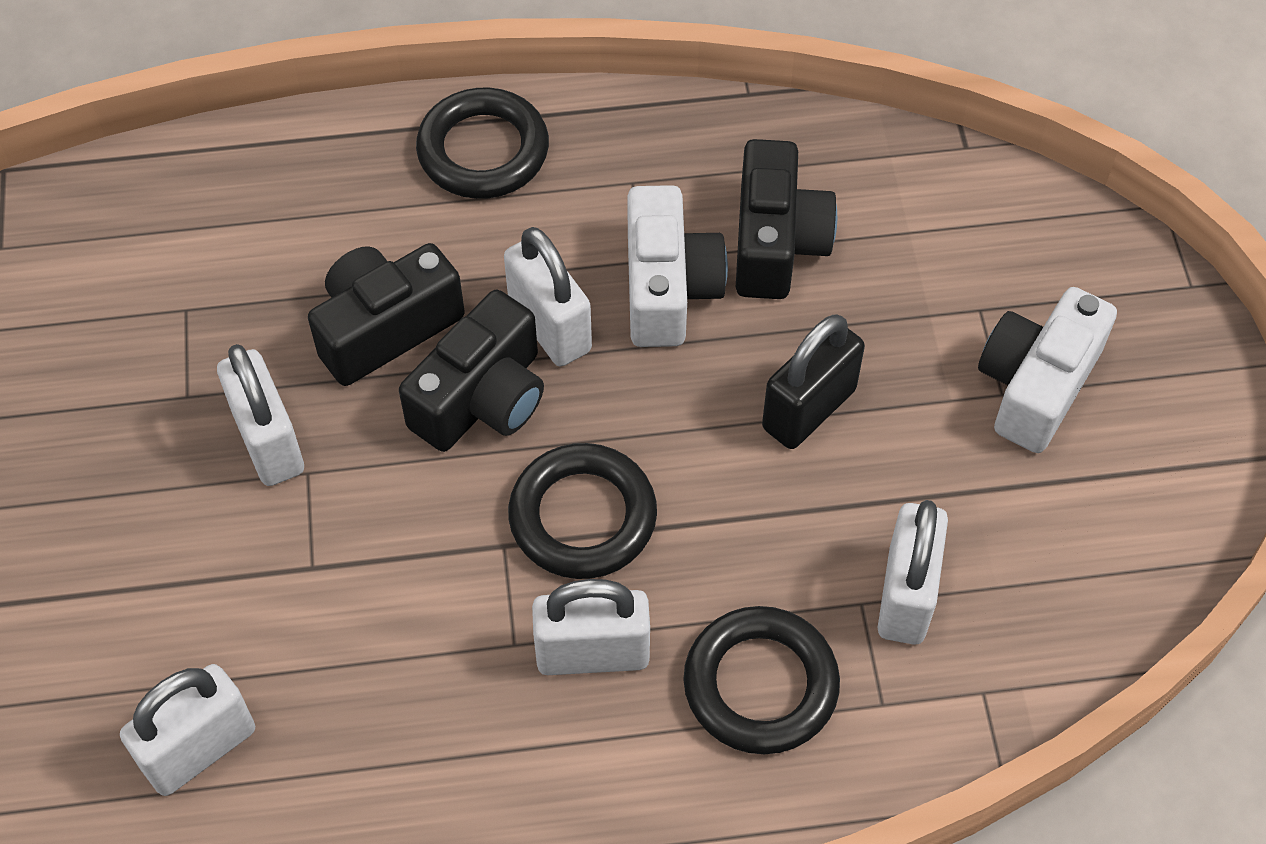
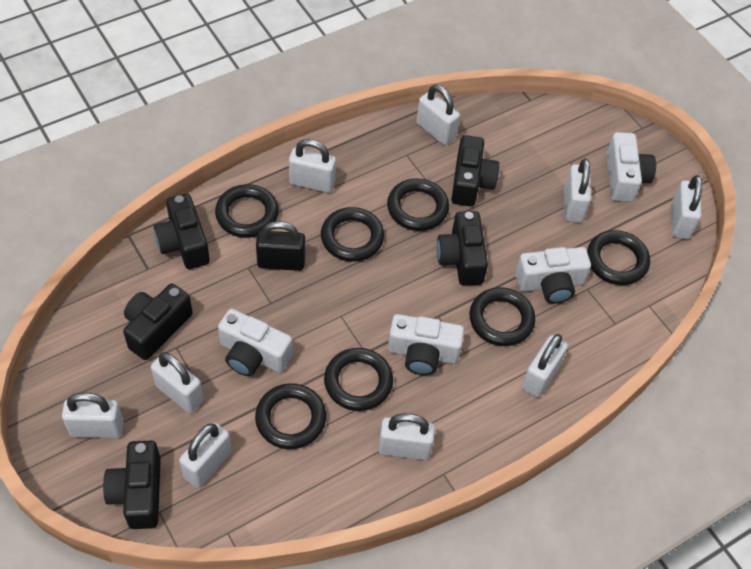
black camera: 3 -> 5
black ring: 3 -> 7
white camera: 2 -> 4
white padlock: 5 -> 9

